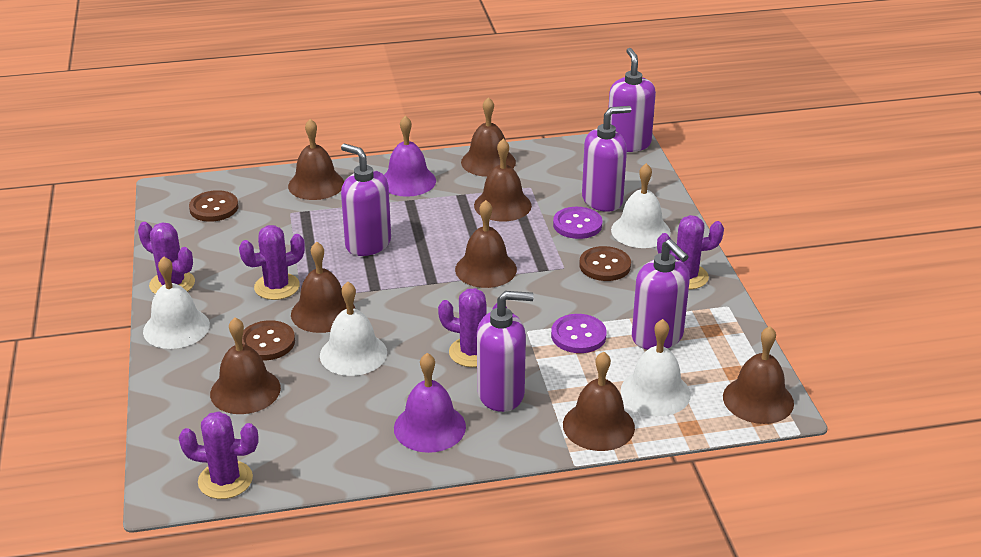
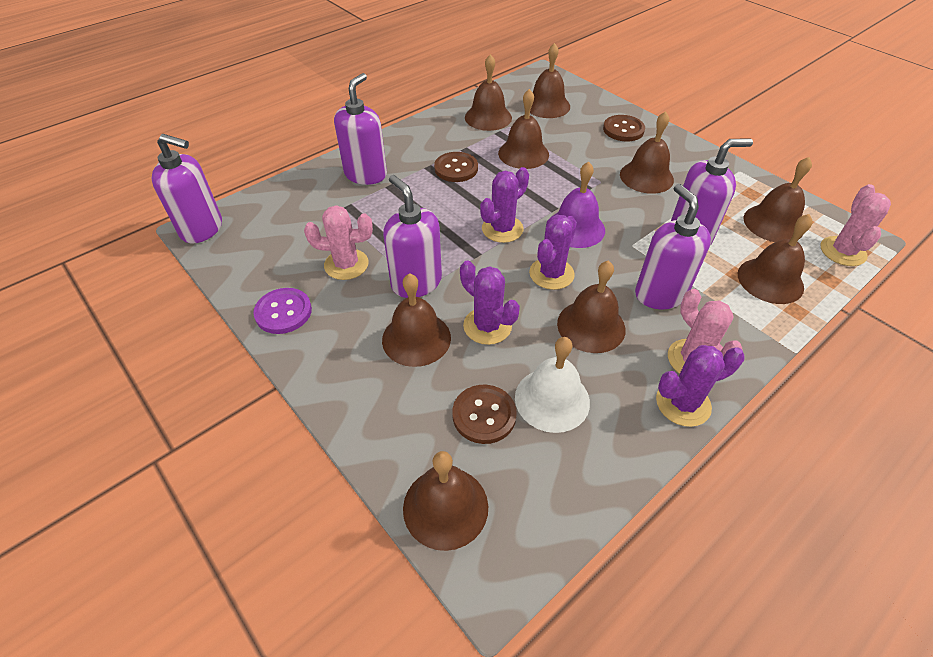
brown bell: 8 -> 9
pink cactus: 0 -> 3
purple bell: 2 -> 1
purple button: 2 -> 1
purple cactus: 5 -> 4
white bell: 4 -> 1

